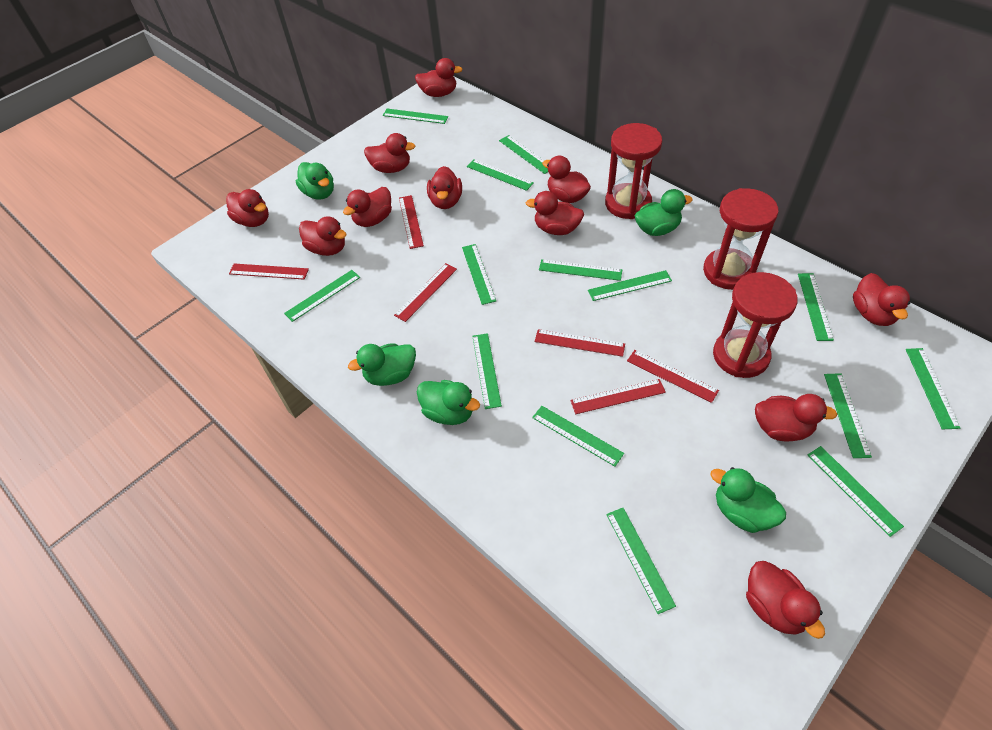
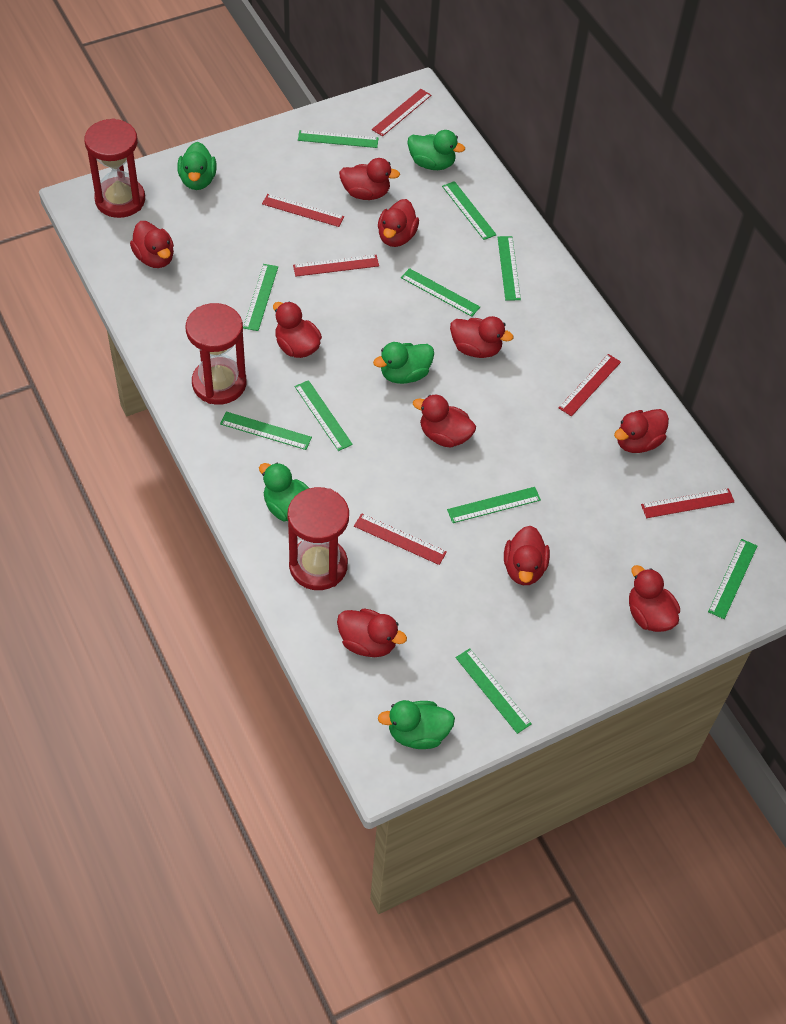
green ruler: 14 -> 10
red duck: 11 -> 10

